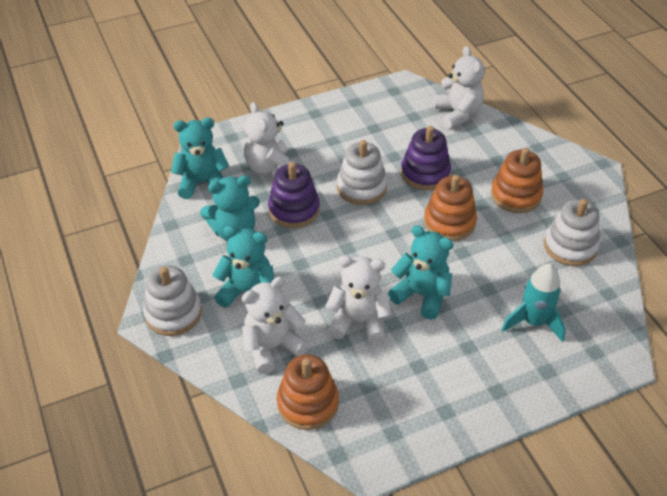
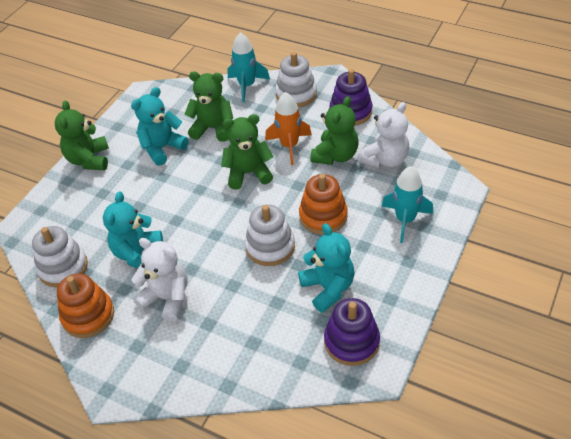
green teddy bear: 0 -> 4
orange rocket: 0 -> 1
orange stacking toy: 3 -> 2
turquoise rocket: 1 -> 2
turquoise teddy bear: 4 -> 3
white teddy bear: 4 -> 2

